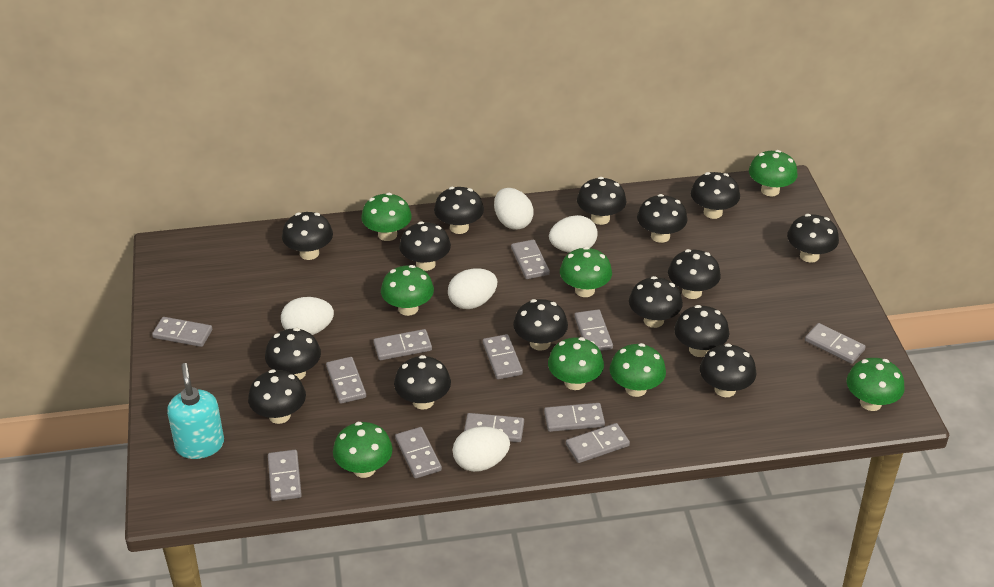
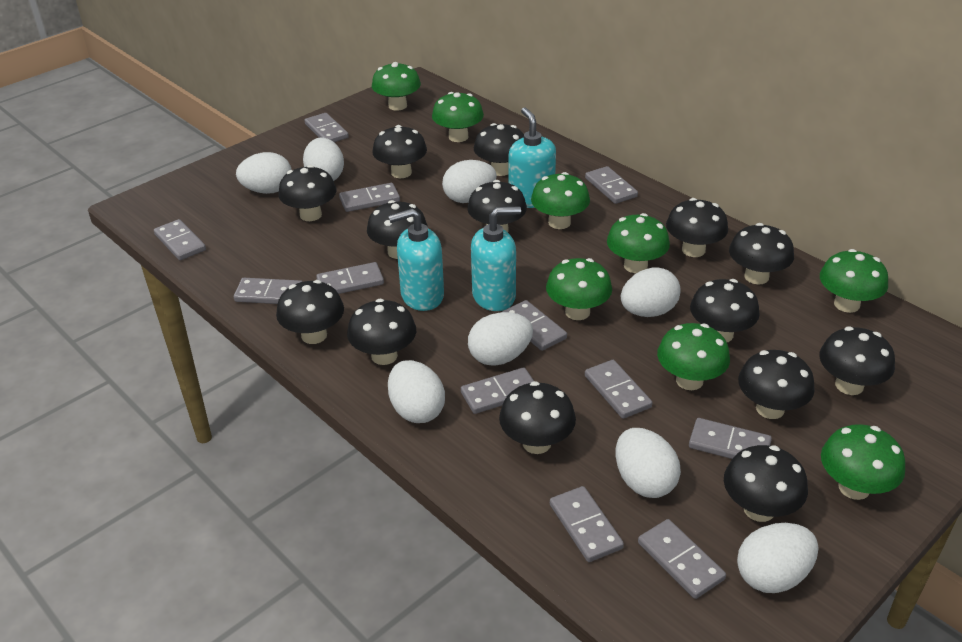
black mushroom: 15 -> 14
turquoise soap dispenser: 1 -> 3
white egg: 5 -> 8

